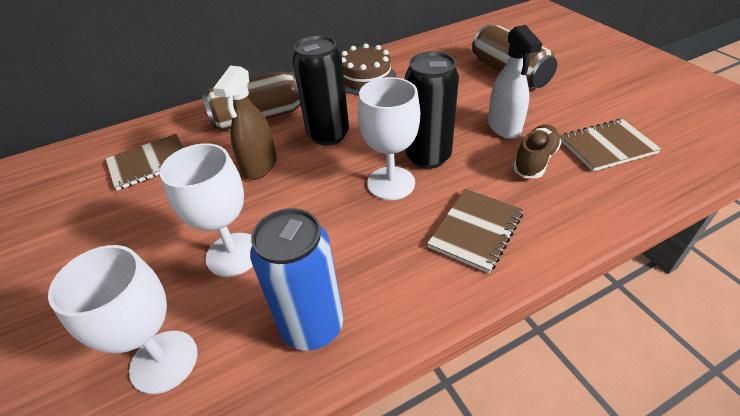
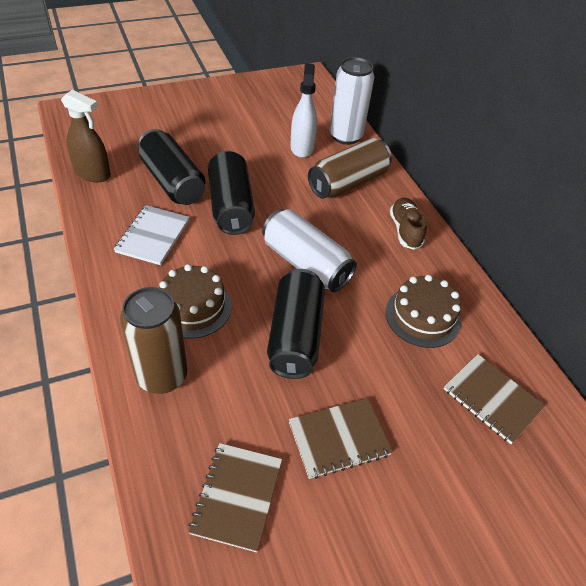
black can: 2 -> 3
blue can: 1 -> 0
brown cake: 1 -> 2
white can: 0 -> 2
white goblet: 3 -> 0
white notebook: 0 -> 1

